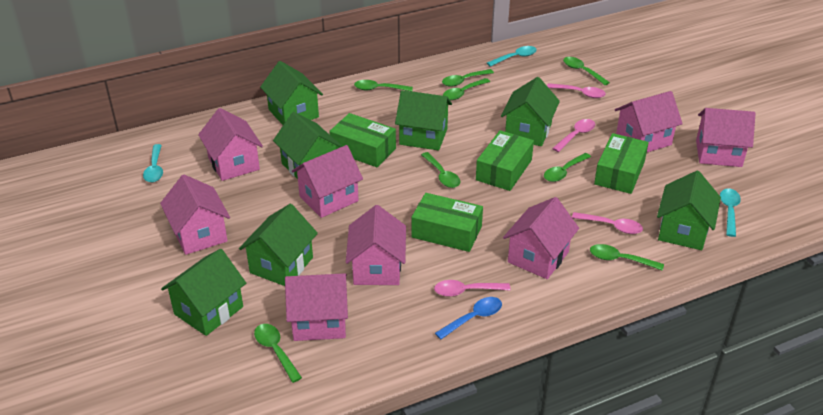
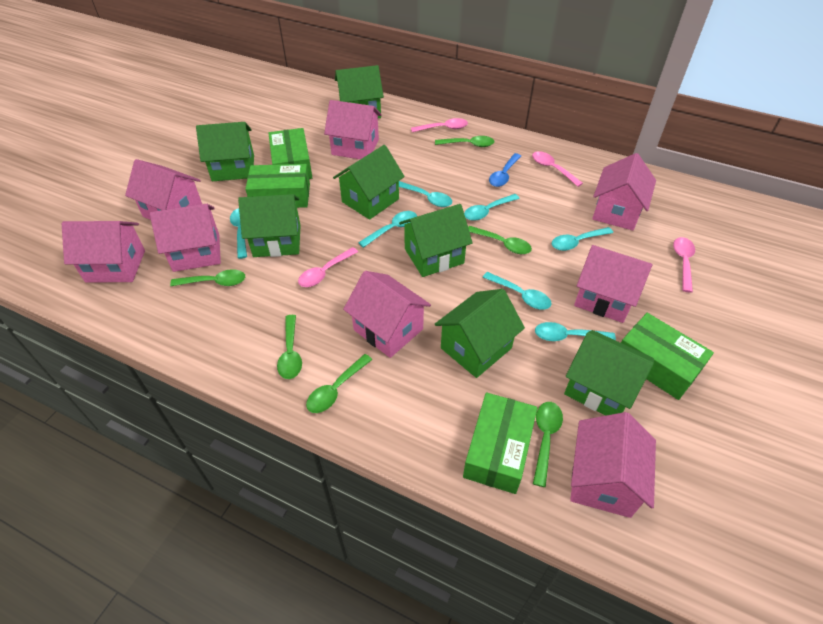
green spoon: 8 -> 6
turquoise spoon: 3 -> 7

